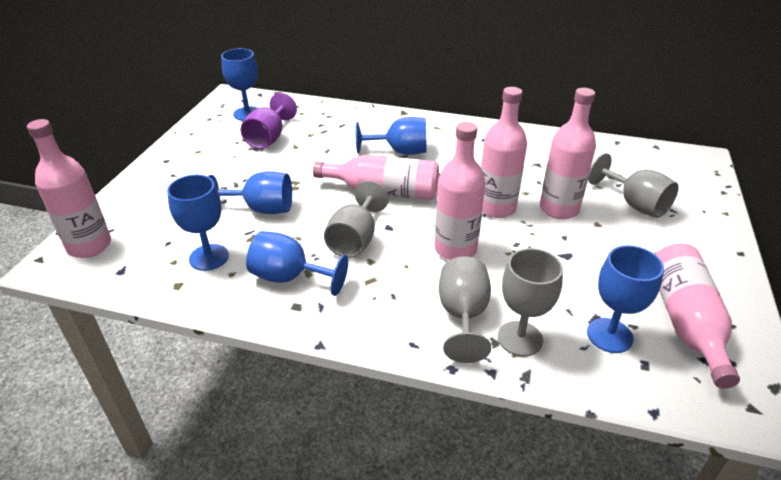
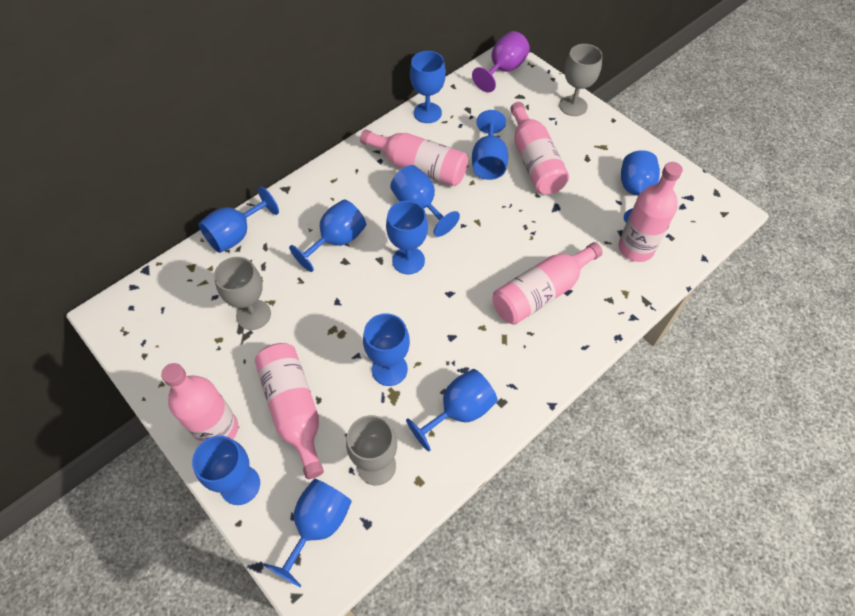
blue goblet: 6 -> 11
grey goblet: 4 -> 3

